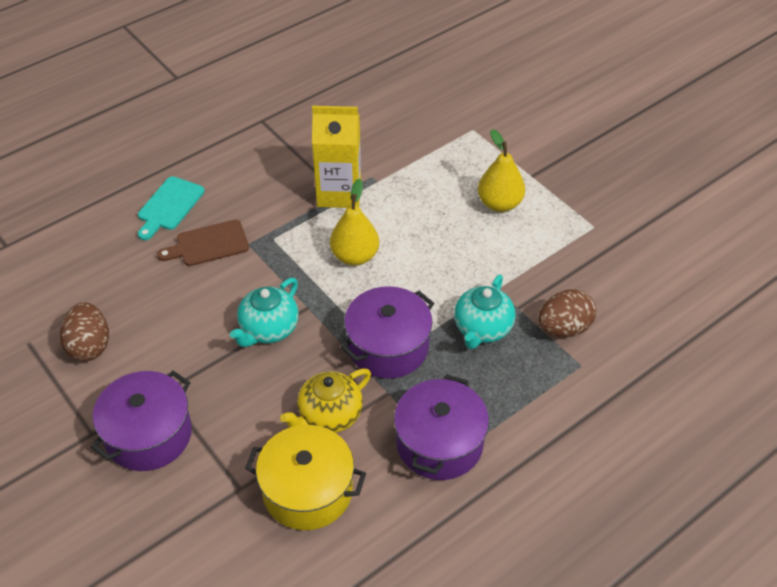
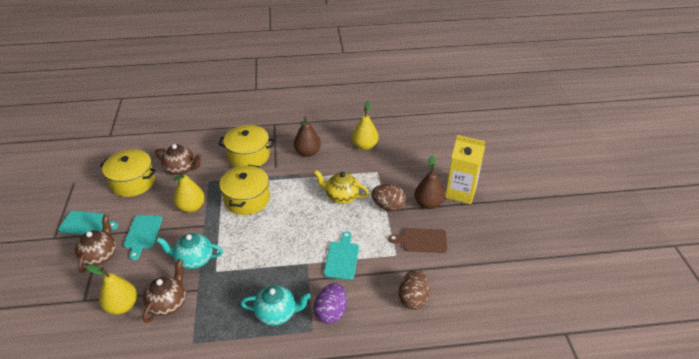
brown pear: 0 -> 2
brown teapot: 0 -> 3
purple egg: 0 -> 1
purple pot: 3 -> 0
turquoise cutting board: 1 -> 3
yellow pear: 2 -> 3
yellow pot: 1 -> 3

